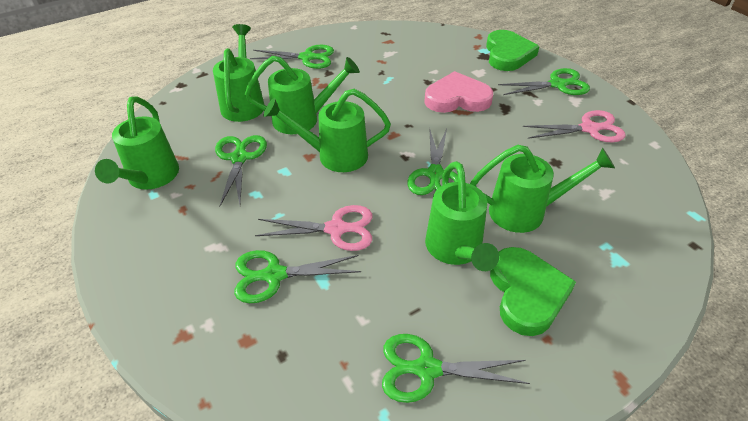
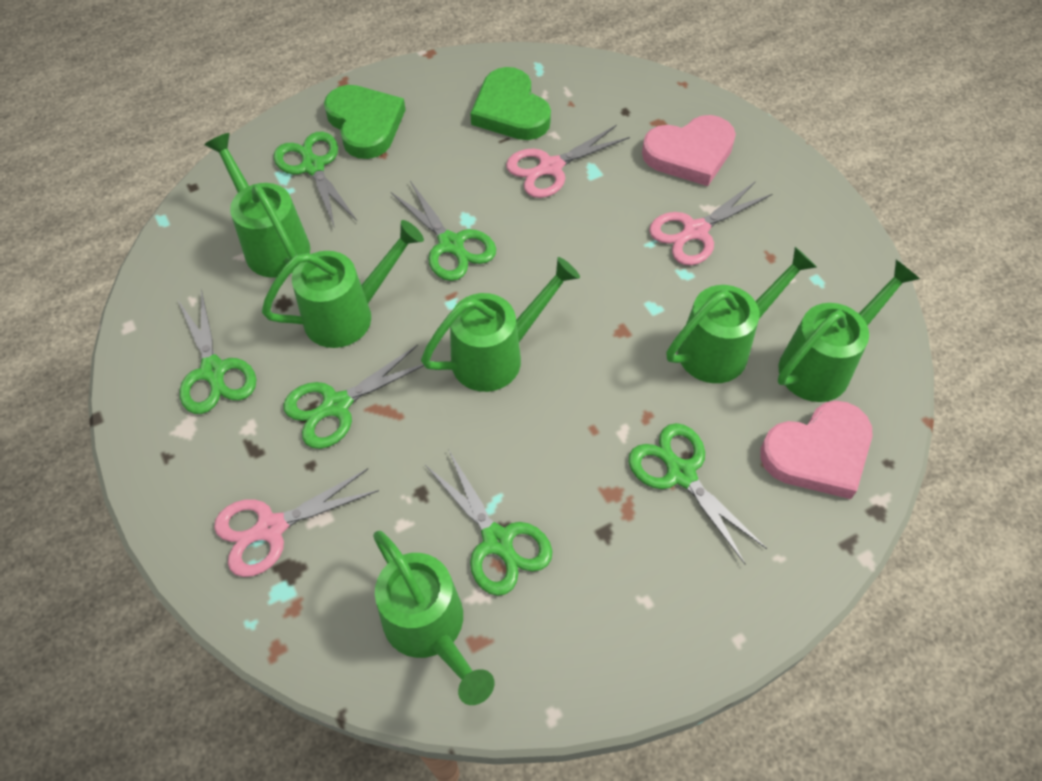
pink heart: 1 -> 2
pink scissors: 2 -> 3

